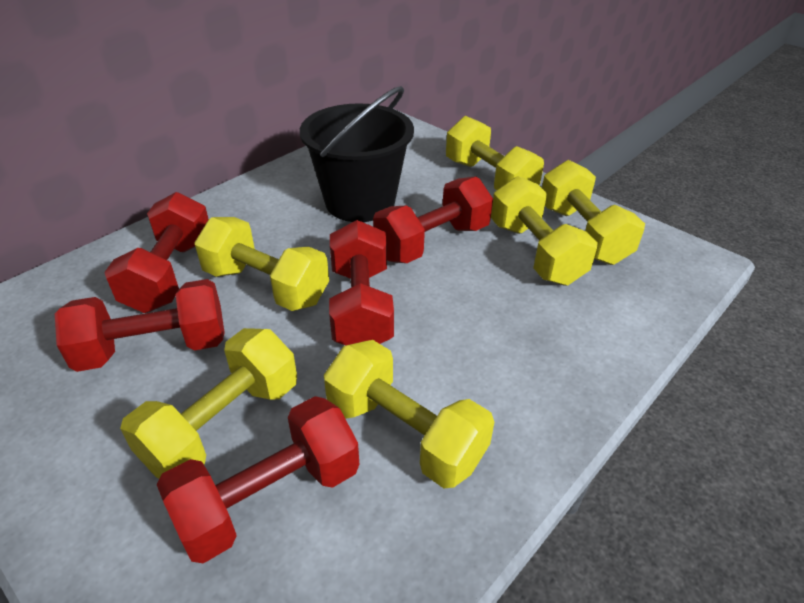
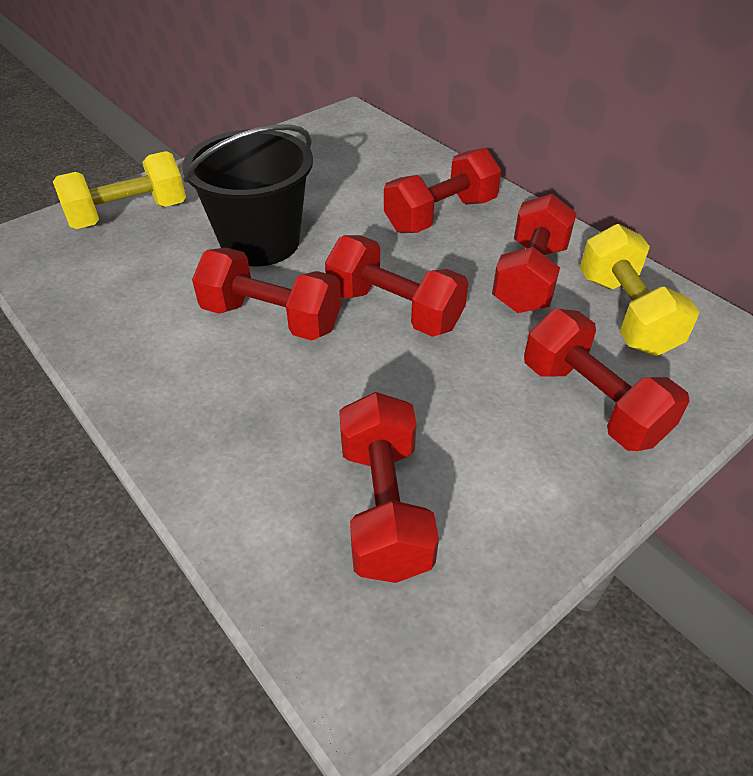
red dumbbell: 5 -> 6
yellow dumbbell: 6 -> 2

